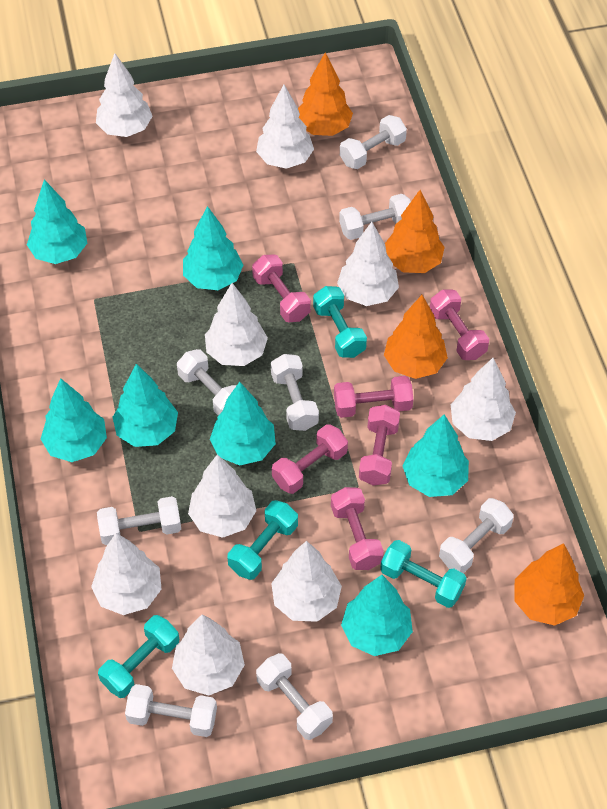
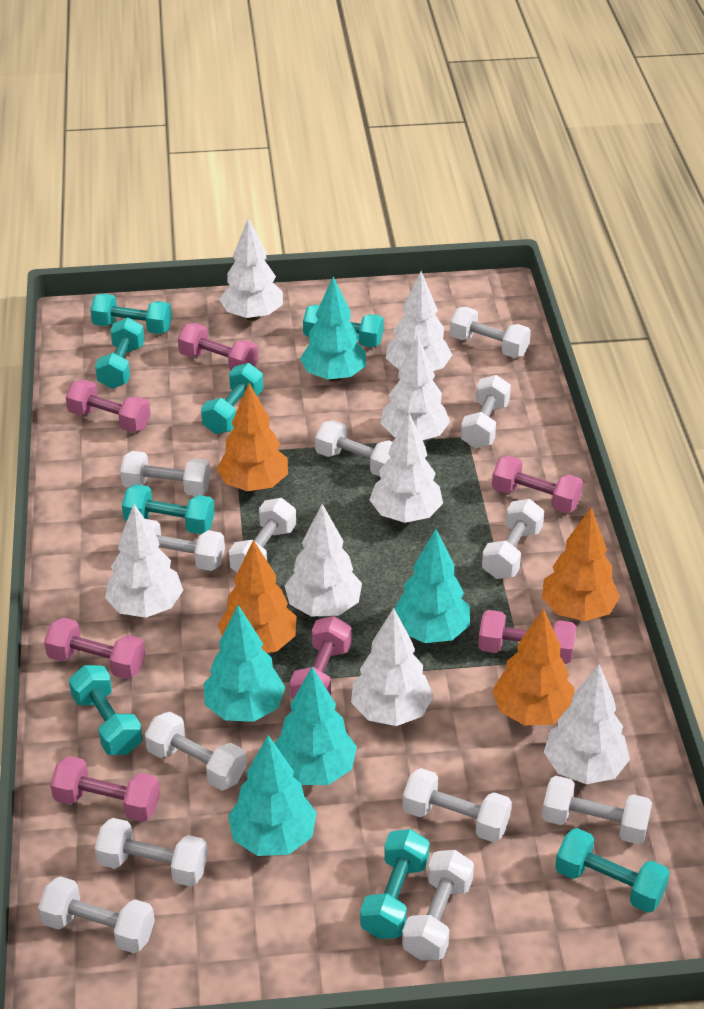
pink dumbbell: 6 -> 7
turquoise dumbbell: 4 -> 8
turquoise tree: 7 -> 5
white dumbbell: 8 -> 13
white tree: 9 -> 8

